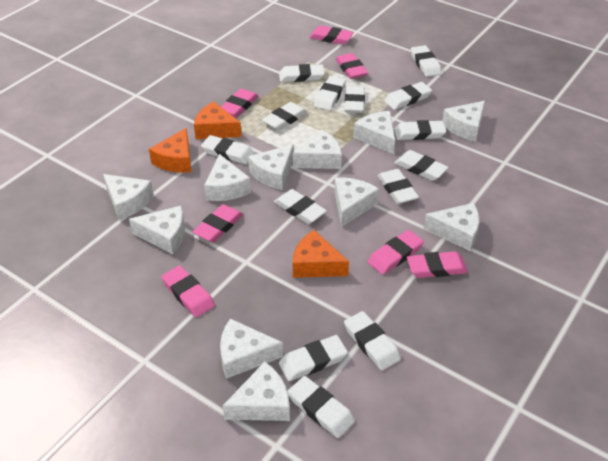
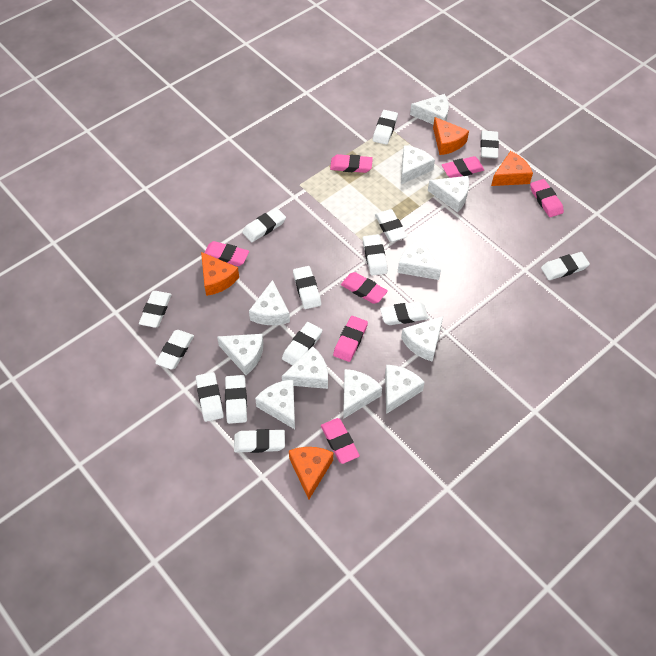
orange cheese: 3 -> 4

